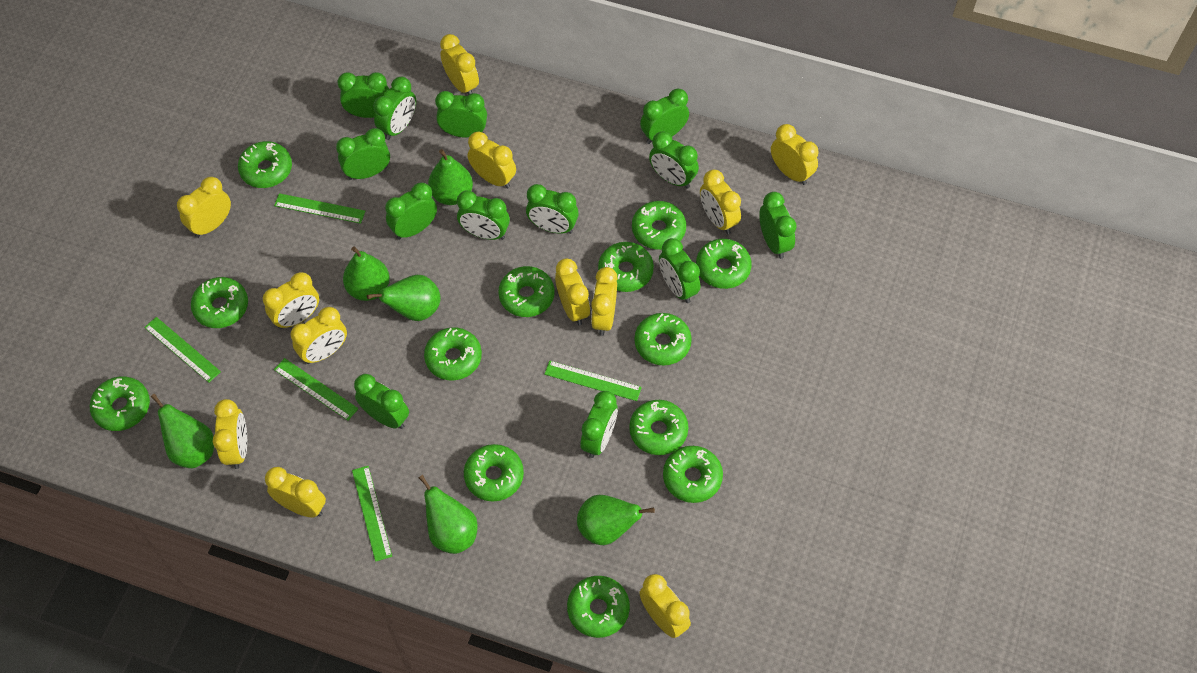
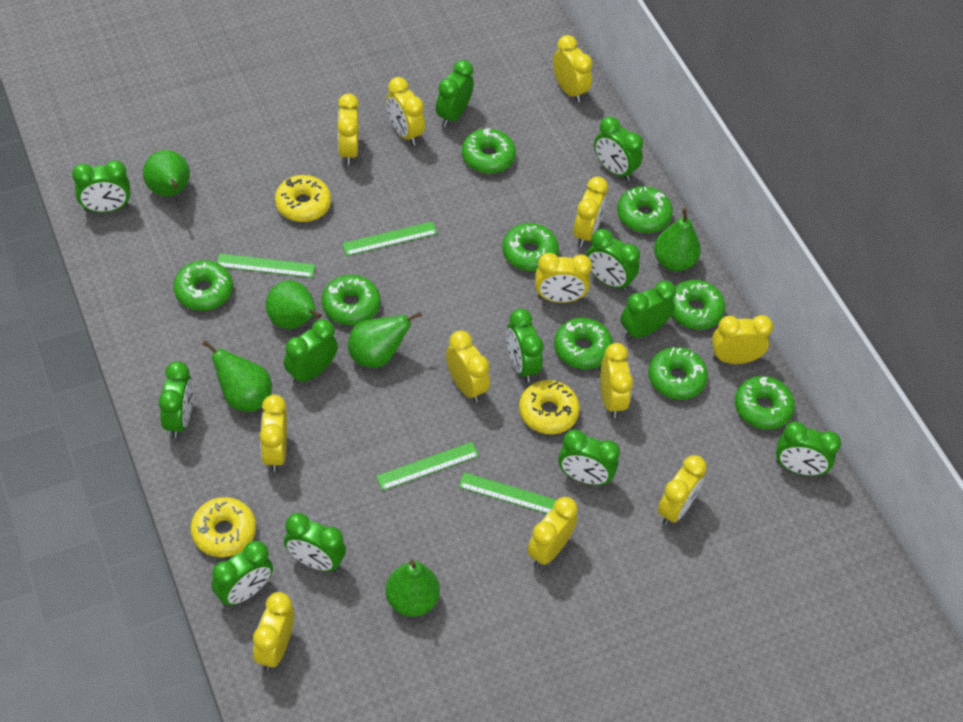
green clock: 13 -> 12
green donut: 13 -> 9
green ruler: 5 -> 4
yellow donut: 0 -> 3

